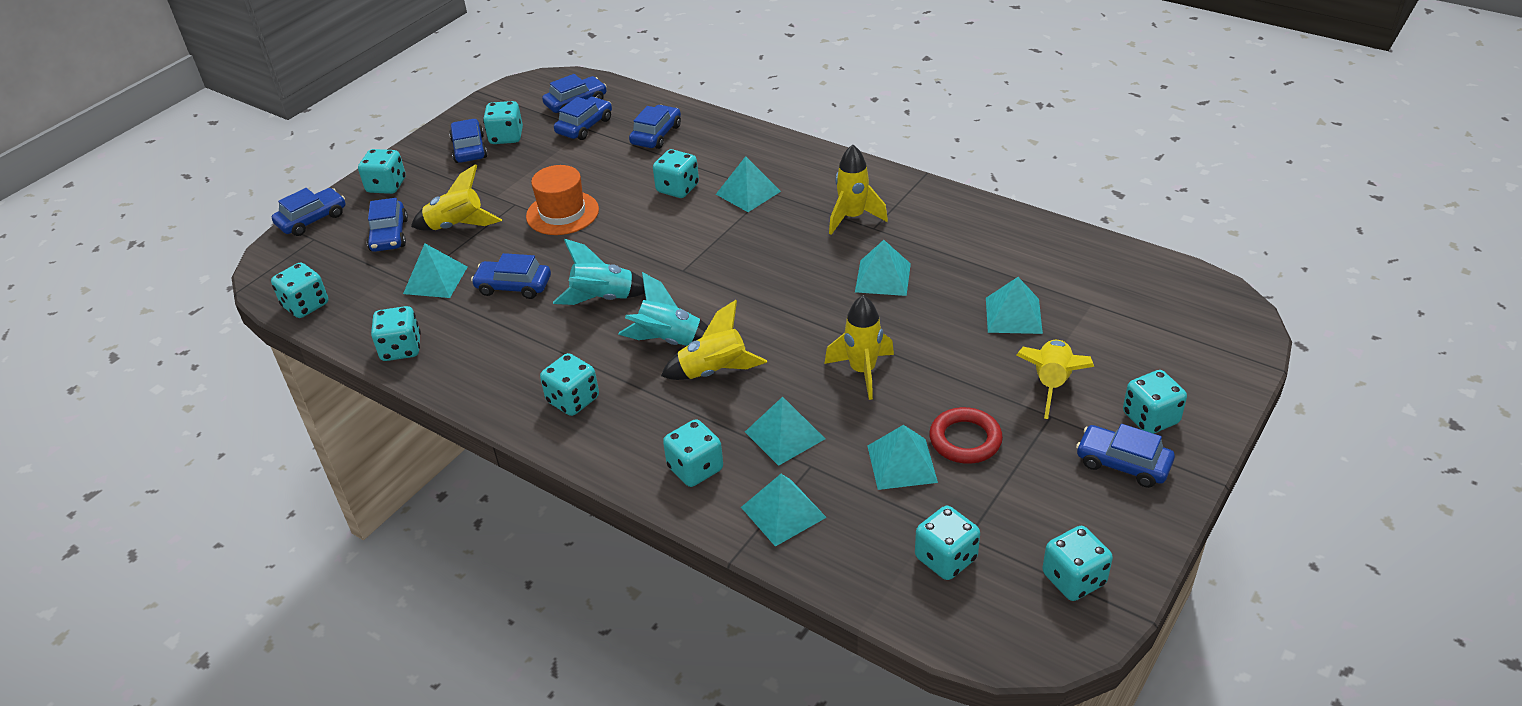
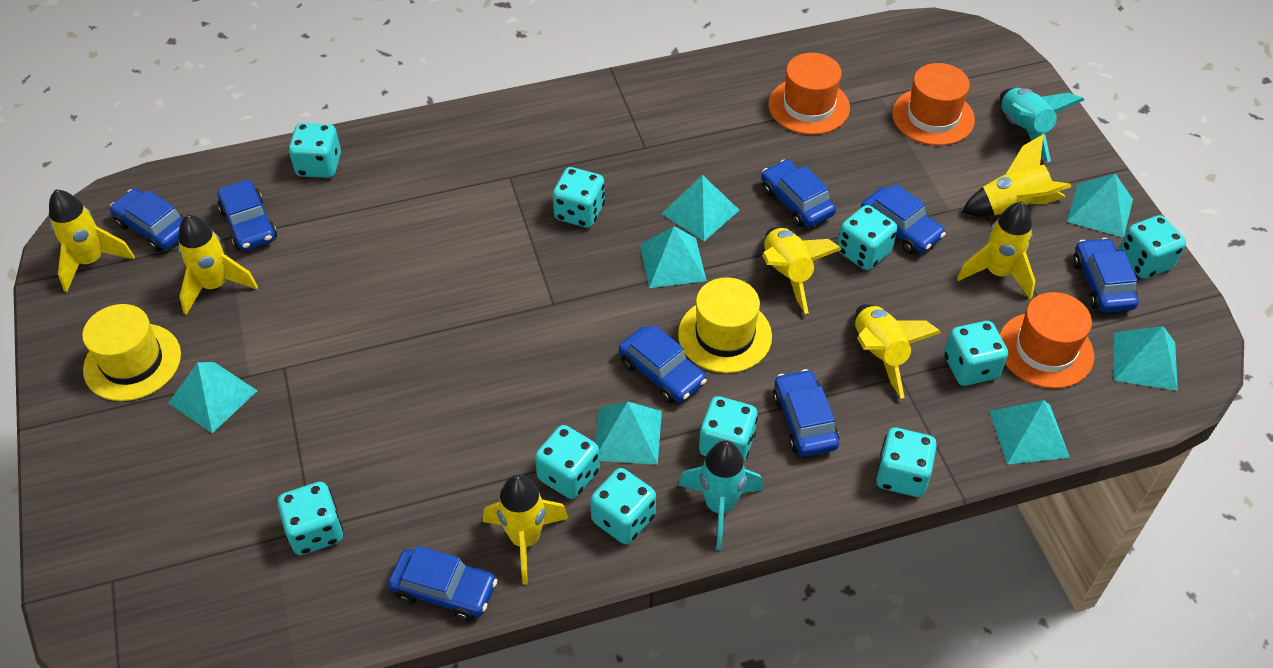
orange hat: 1 -> 3
red ring: 1 -> 0
yellow hat: 0 -> 2
yellow rocket: 5 -> 7

